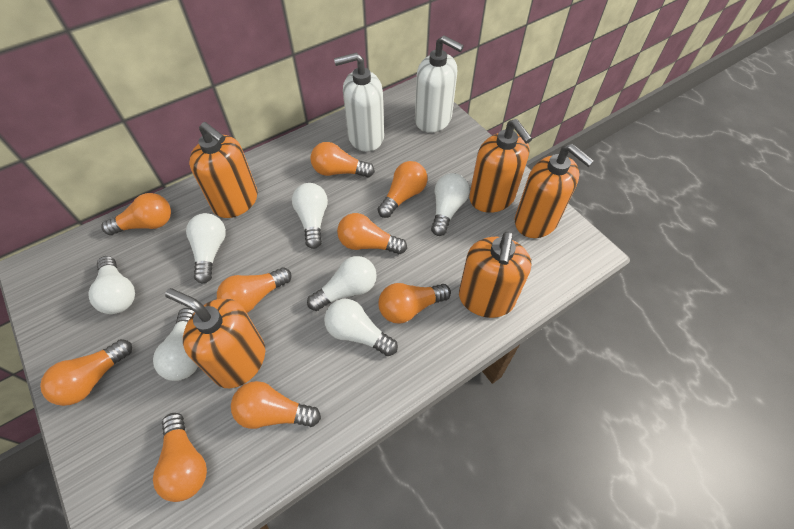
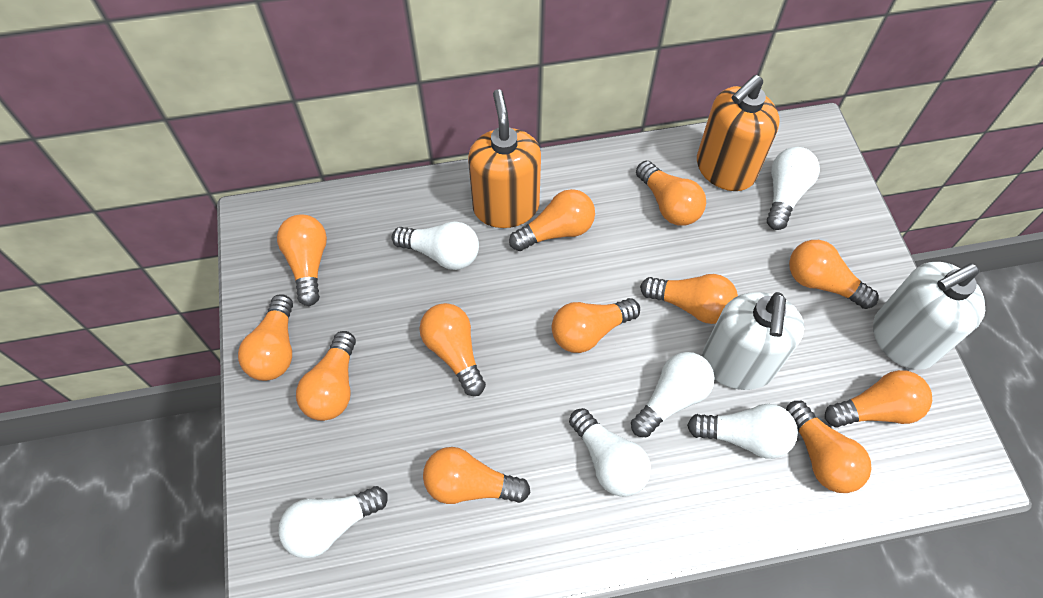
orange light bulb: 9 -> 12
orange soap dispenser: 5 -> 2
white light bulb: 7 -> 6

